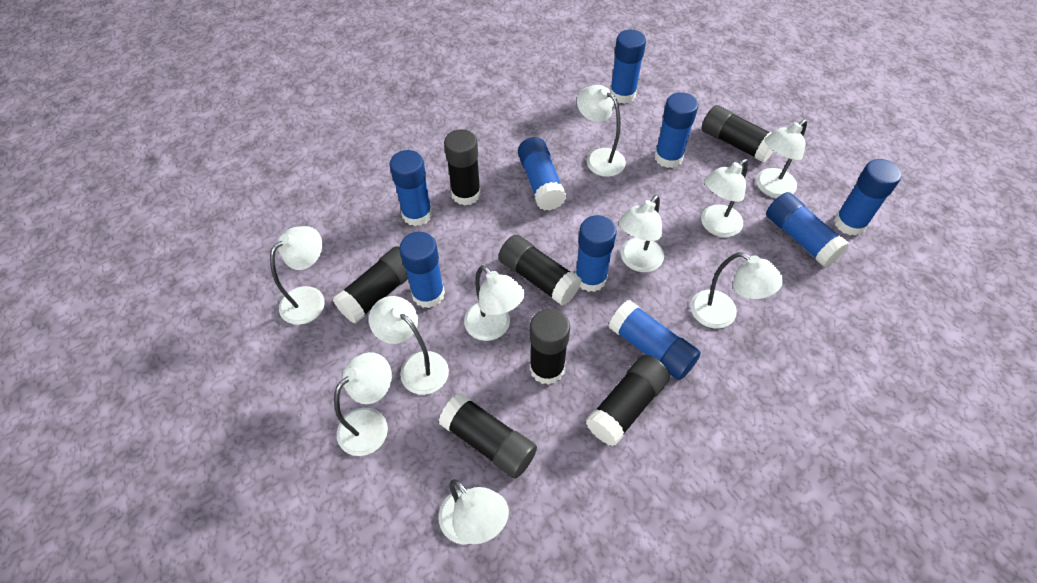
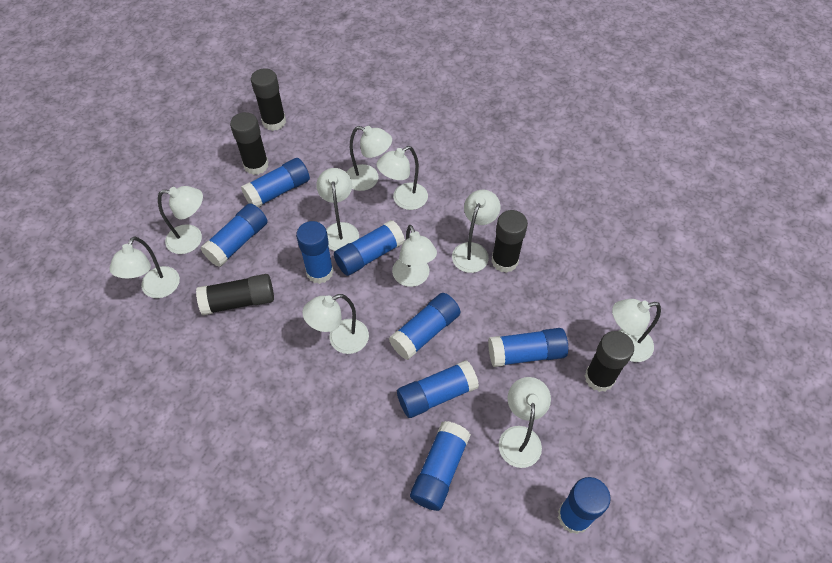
black glue stick: 7 -> 5

